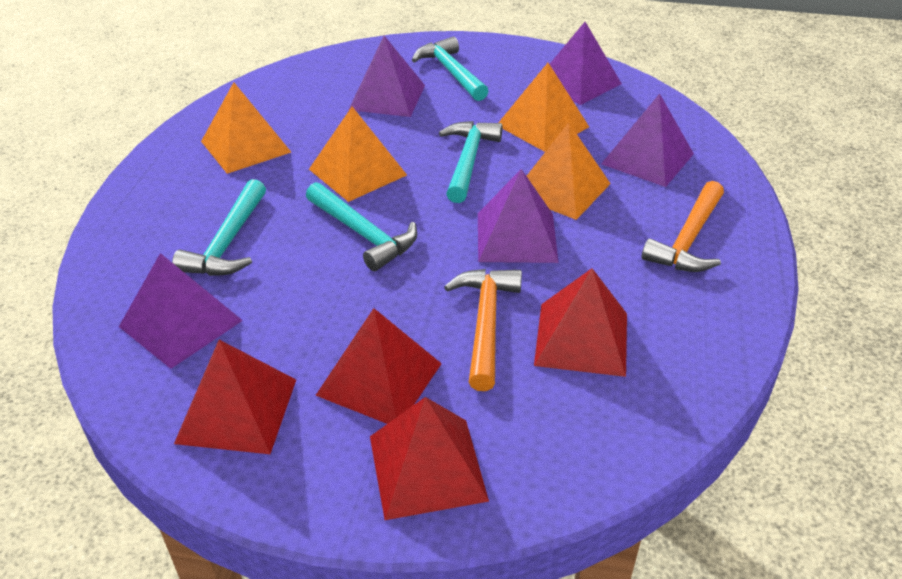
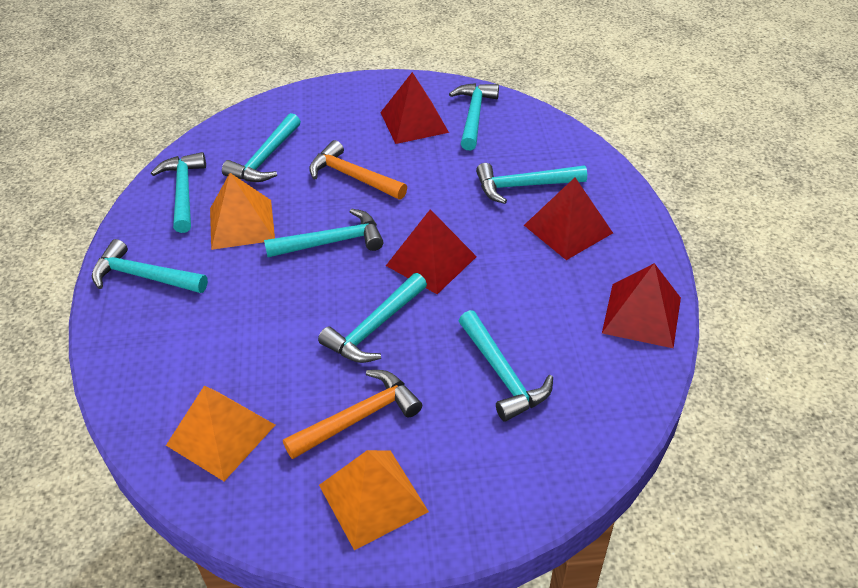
orange pyramid: 4 -> 3
purple pyramid: 5 -> 0
turquoise hammer: 4 -> 8

